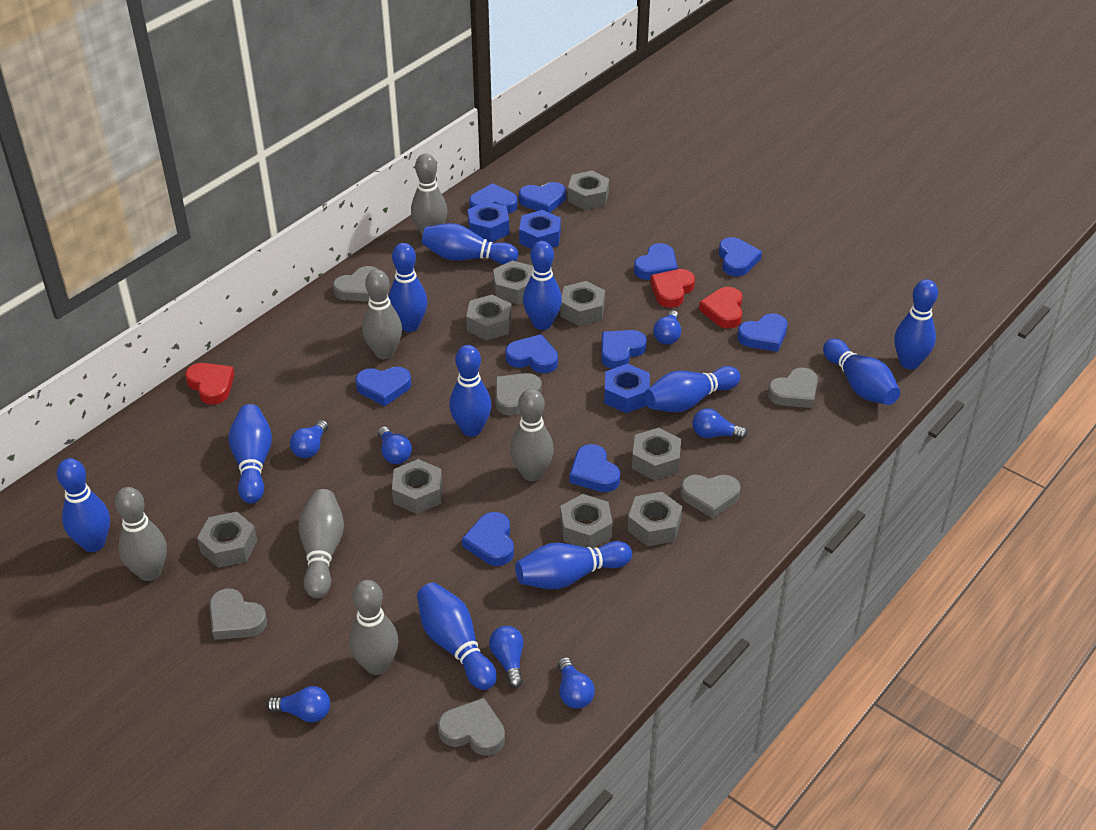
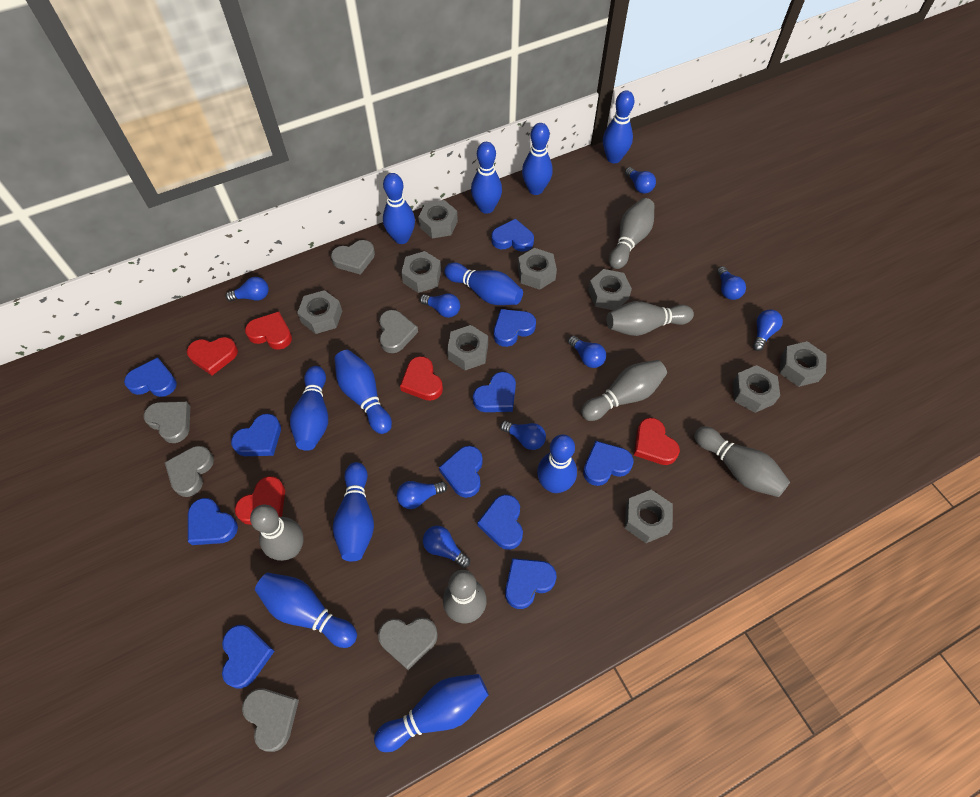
blue heart: 10 -> 11
blue light bulb: 7 -> 9
blue nut: 3 -> 0
red heart: 3 -> 5

